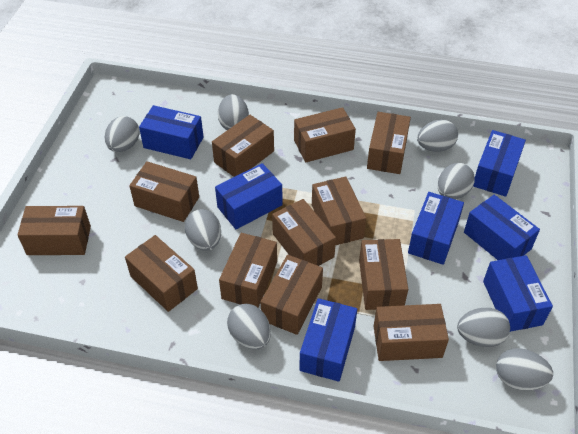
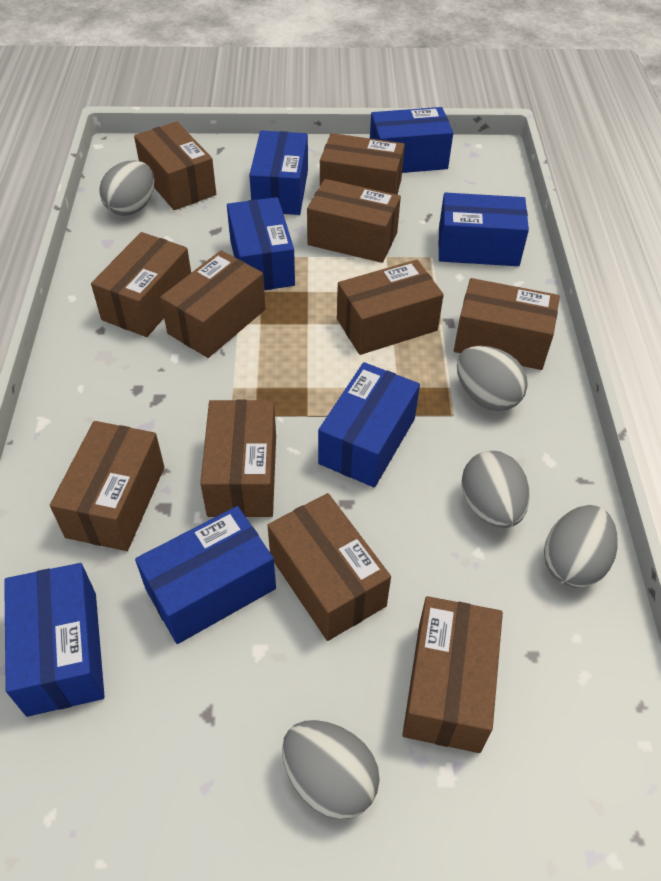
brown box: 12 -> 11
grey egg: 8 -> 5

